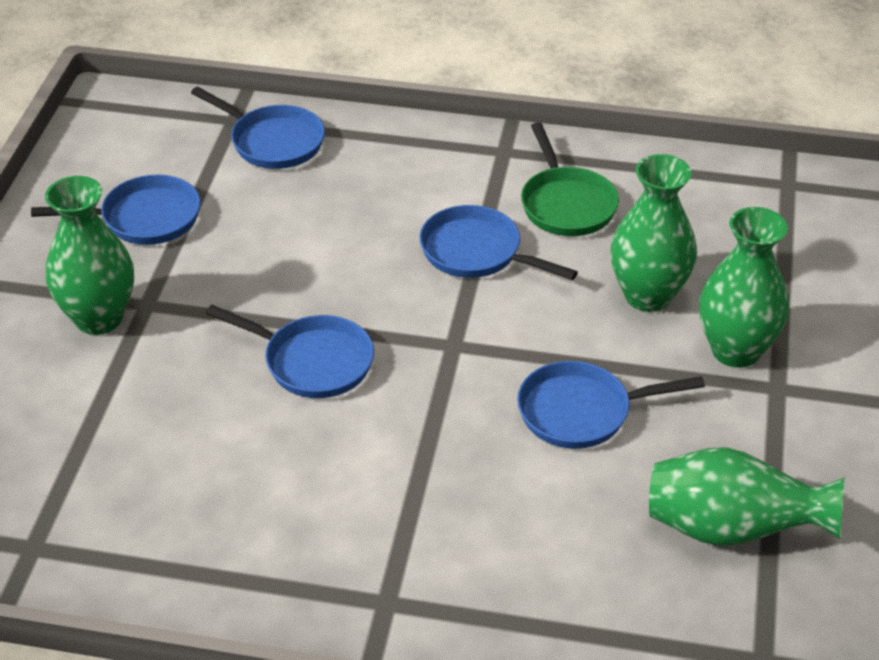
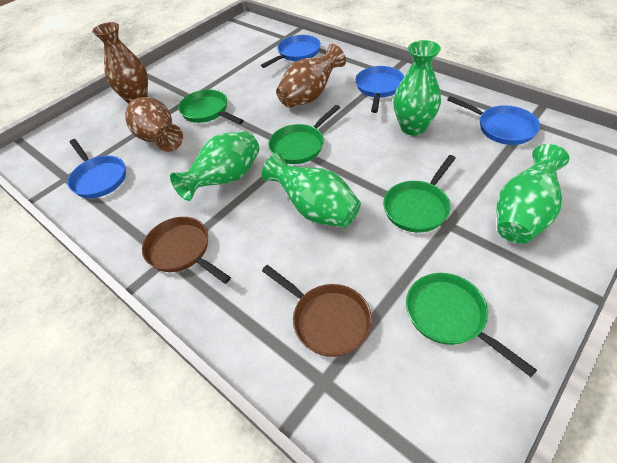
blue pan: 5 -> 4
brown pan: 0 -> 2
brown vase: 0 -> 3
green pan: 1 -> 4

